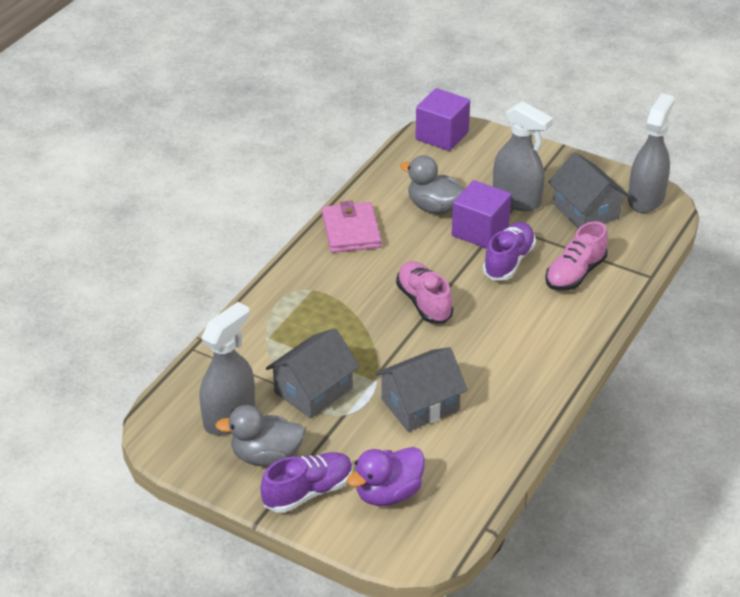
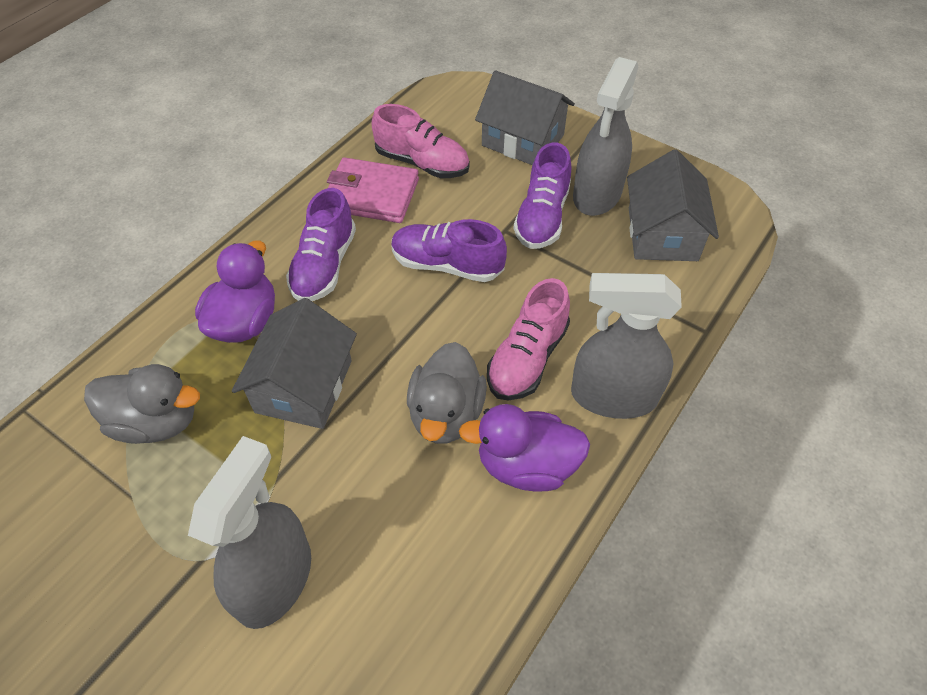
purple cube: 2 -> 0
purple duck: 1 -> 2
purple shoe: 2 -> 3

